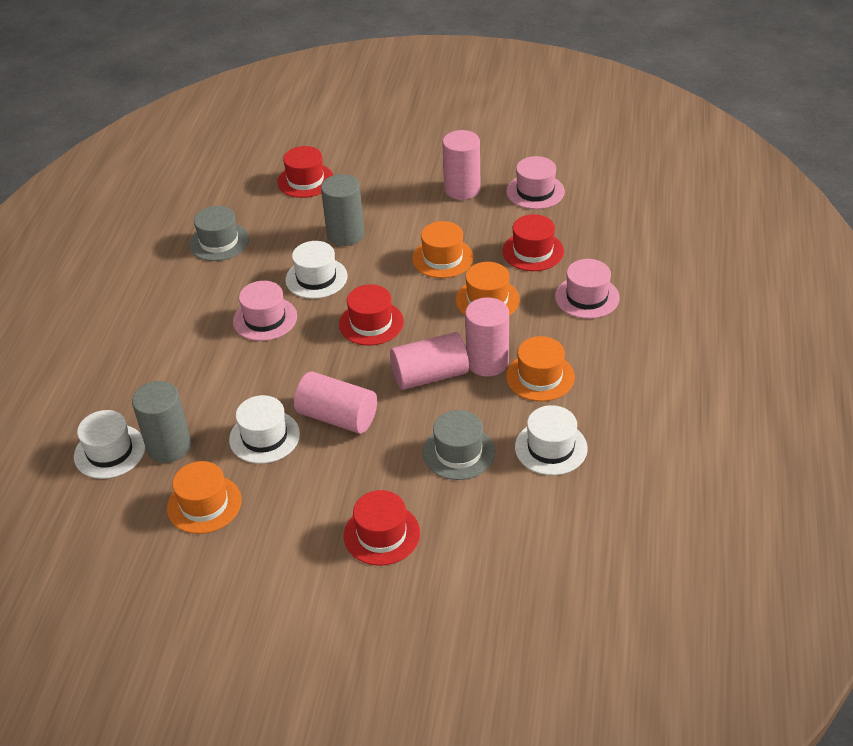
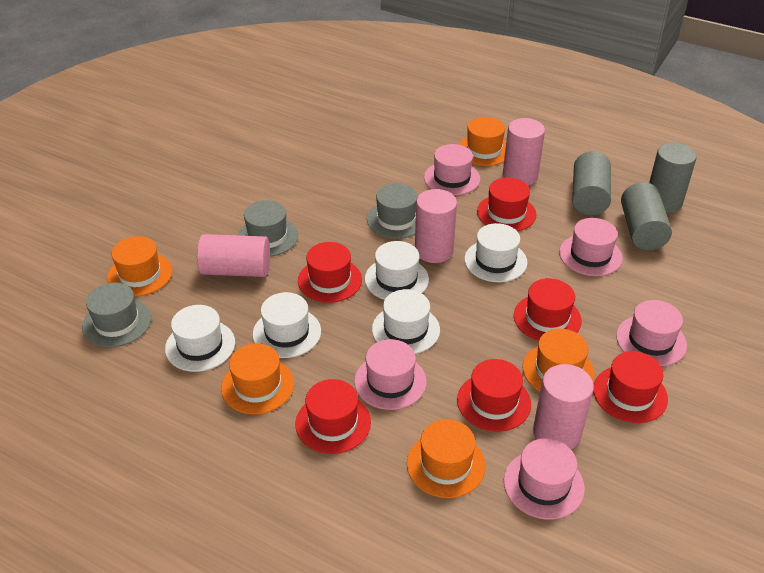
grey cylinder: 2 -> 3
grey hat: 2 -> 3
orange hat: 4 -> 5
pink hat: 3 -> 5
red hat: 4 -> 6
white hat: 4 -> 5

